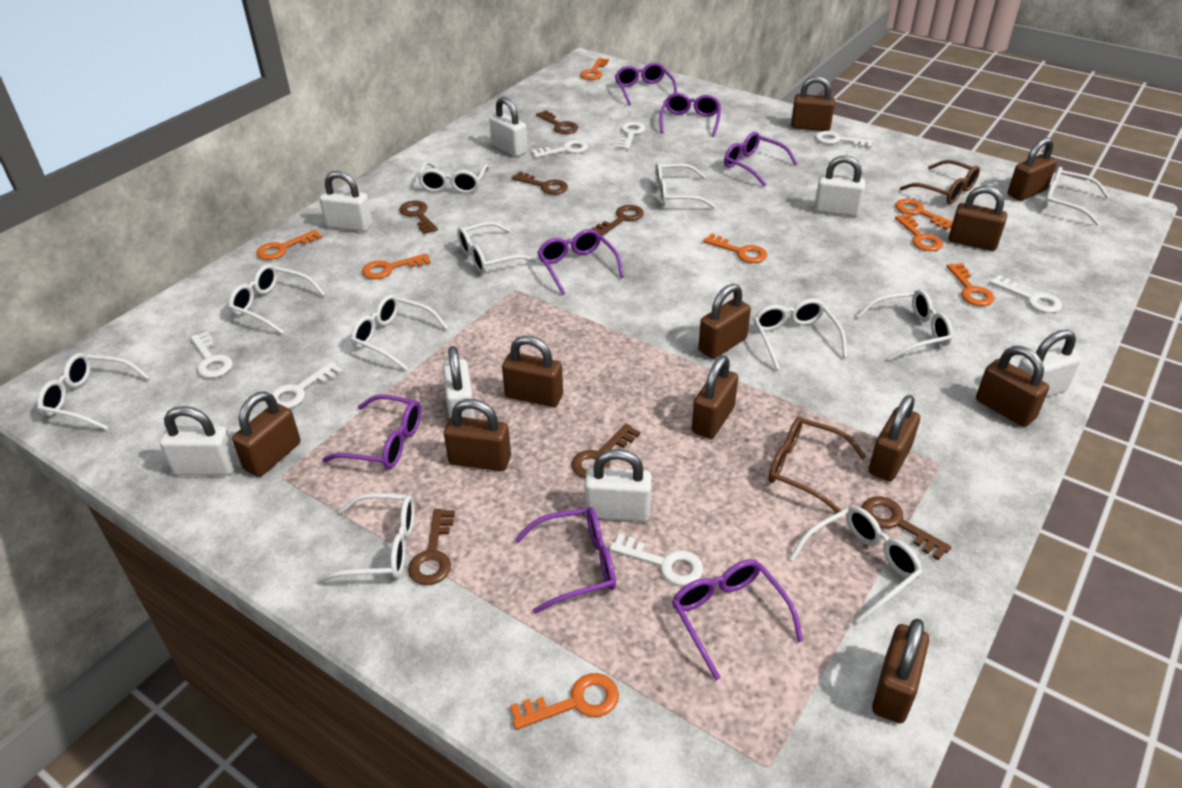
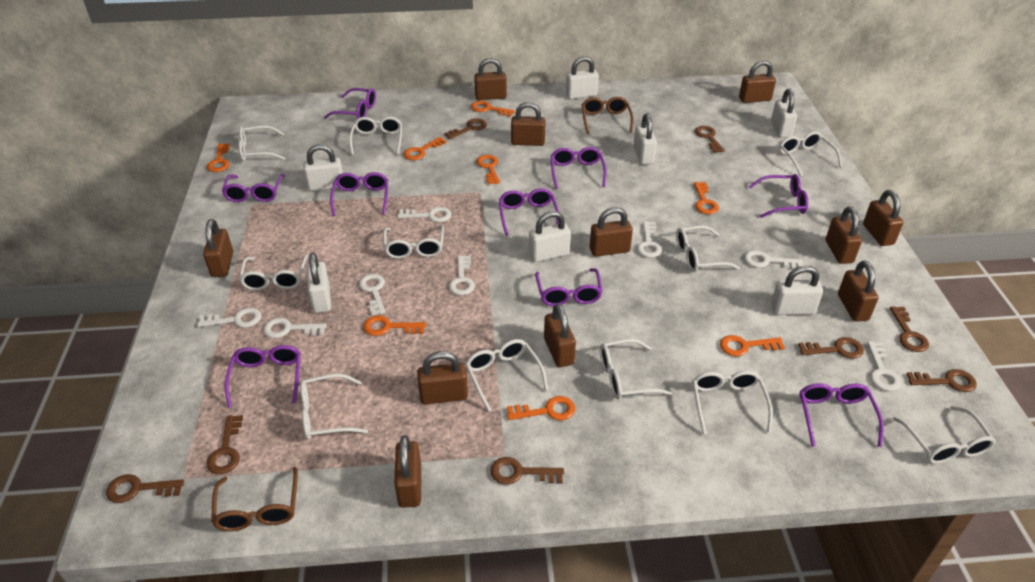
brown key: 7 -> 8
purple glasses: 7 -> 9
white key: 7 -> 8

